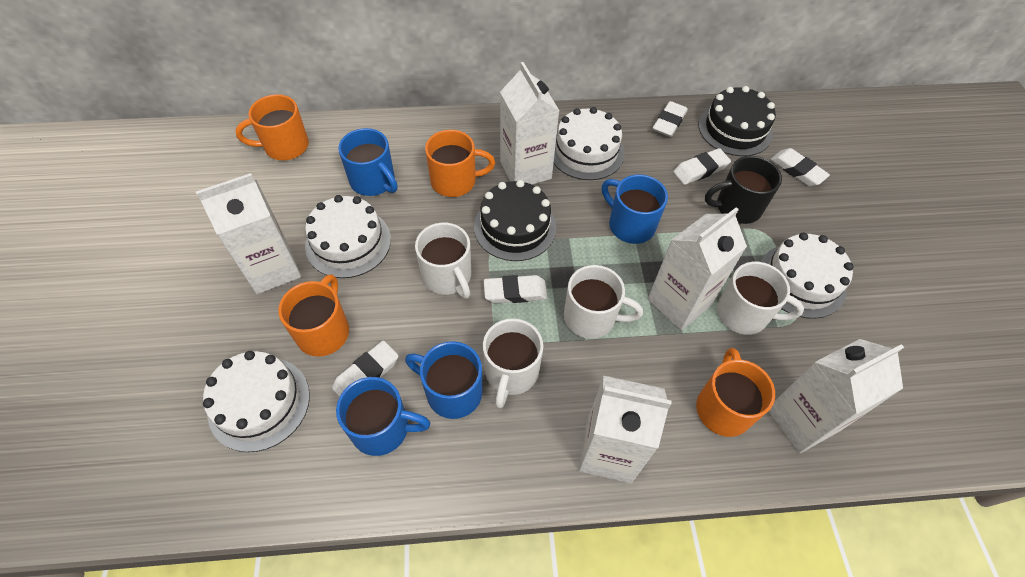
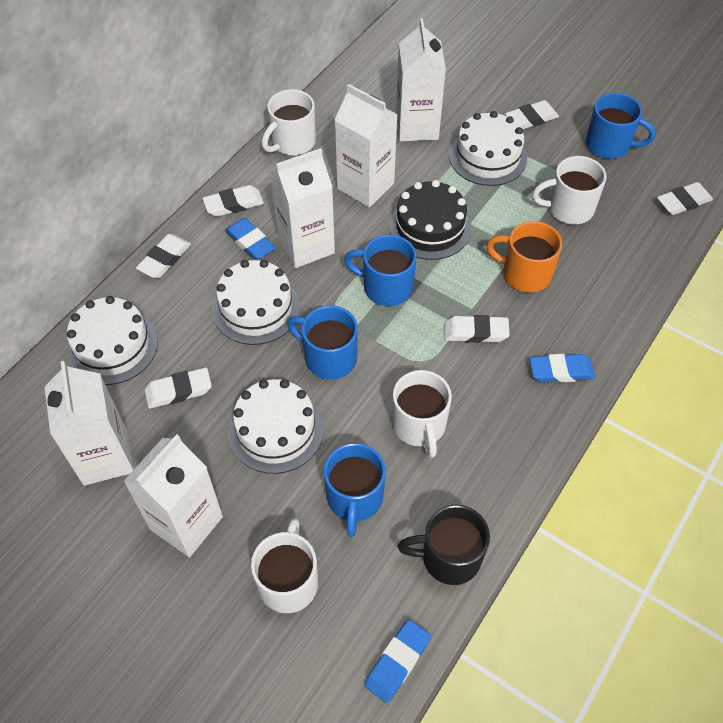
black cake: 2 -> 1
blue eraser: 0 -> 3
orange mug: 4 -> 1
white eraser: 5 -> 6

